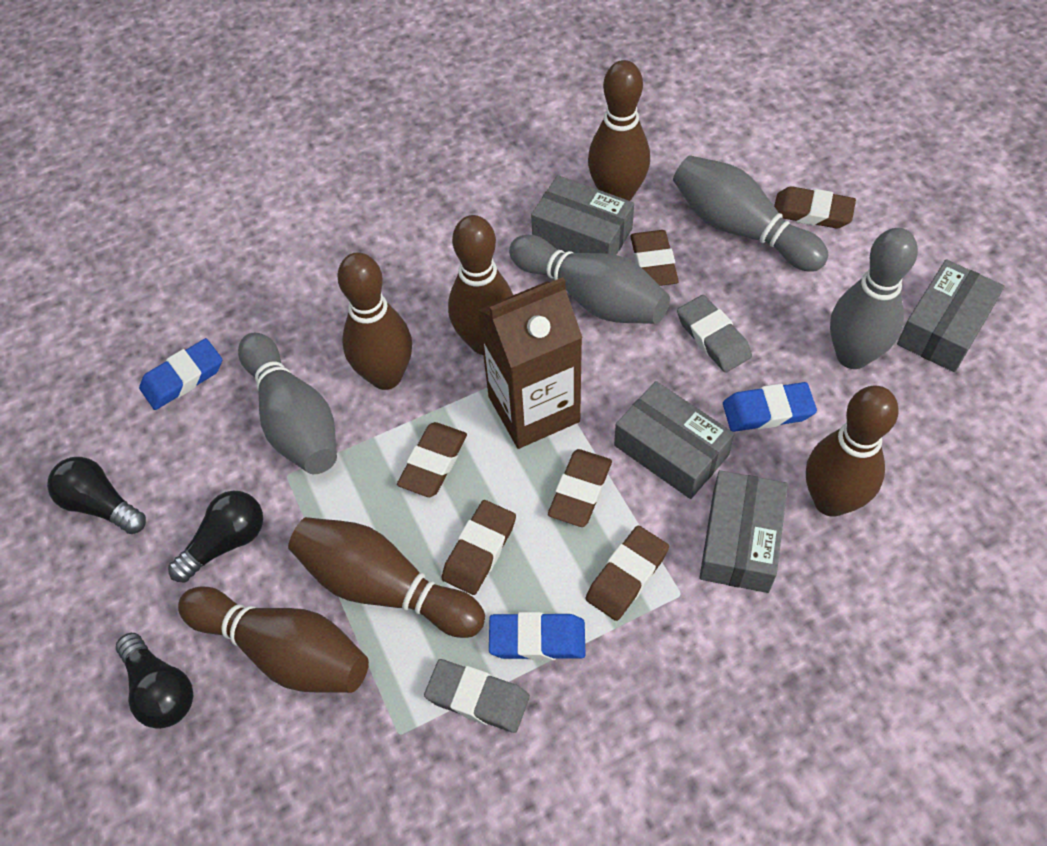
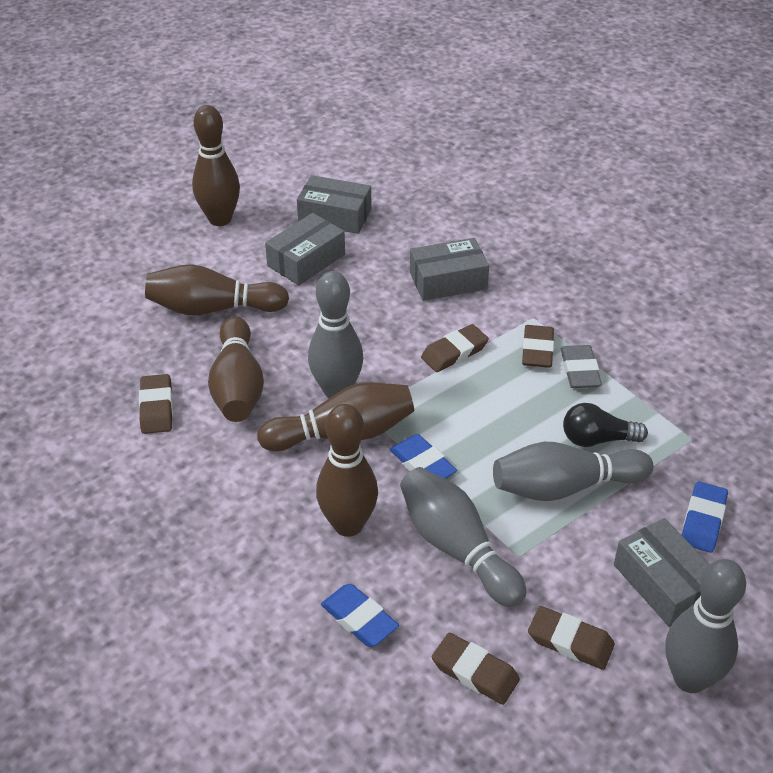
black light bulb: 3 -> 1
brown bowling pin: 6 -> 5
brown carton: 1 -> 0
brown eraser: 6 -> 5
grey eraser: 2 -> 1

